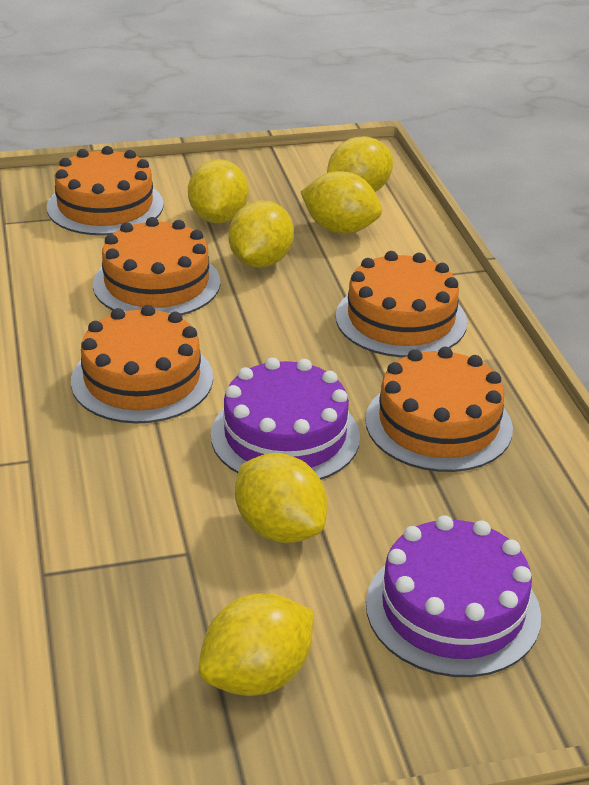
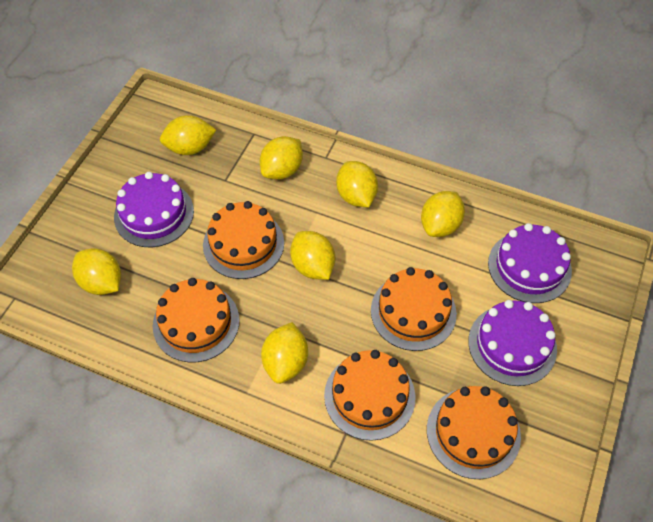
purple cake: 2 -> 3
yellow lemon: 6 -> 7

